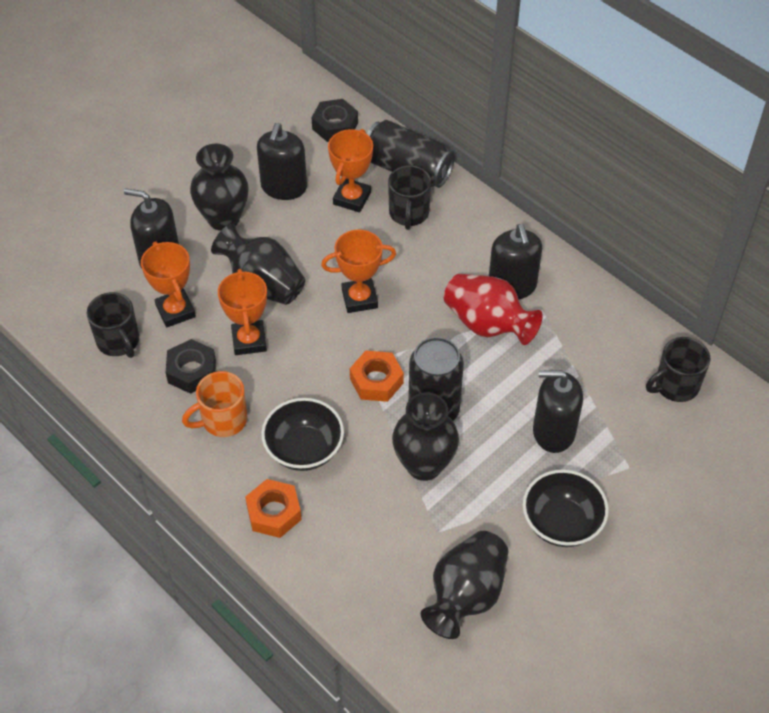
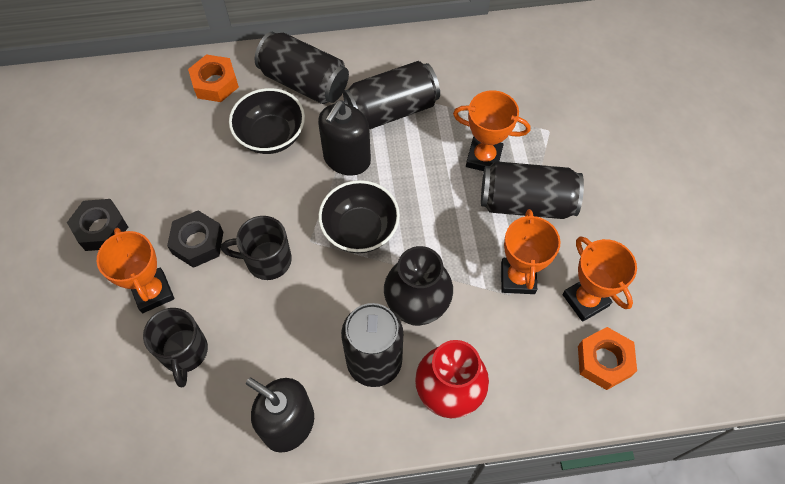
black can: 2 -> 4
black mug: 3 -> 2
black soap dispenser: 4 -> 2
black vase: 4 -> 1
orange mug: 1 -> 0

